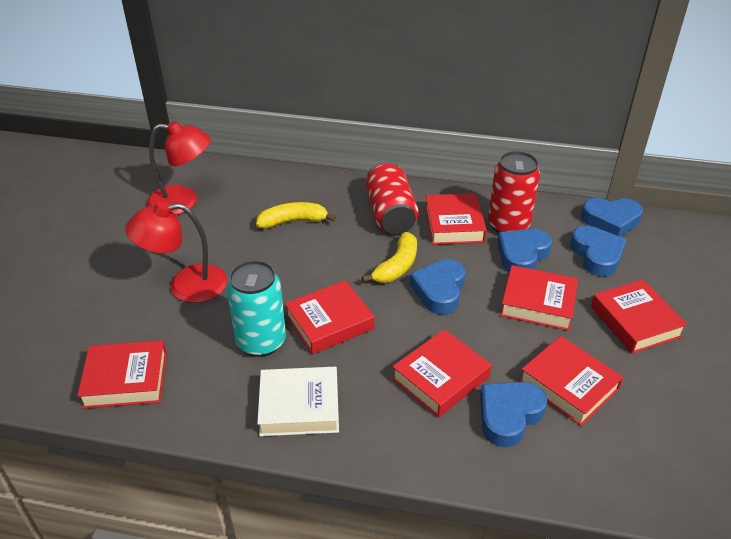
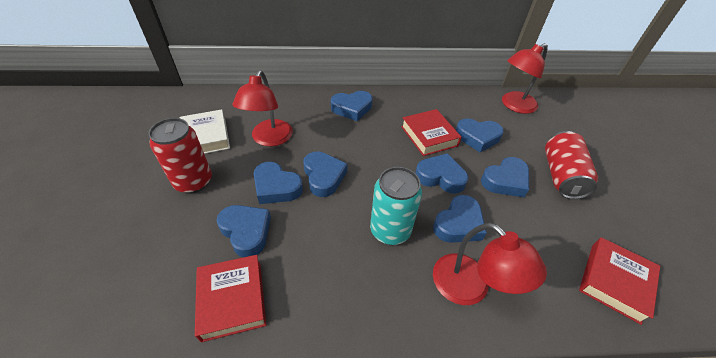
blue heart: 5 -> 8
red book: 7 -> 3
red lamp: 2 -> 3
yellow banana: 2 -> 0

